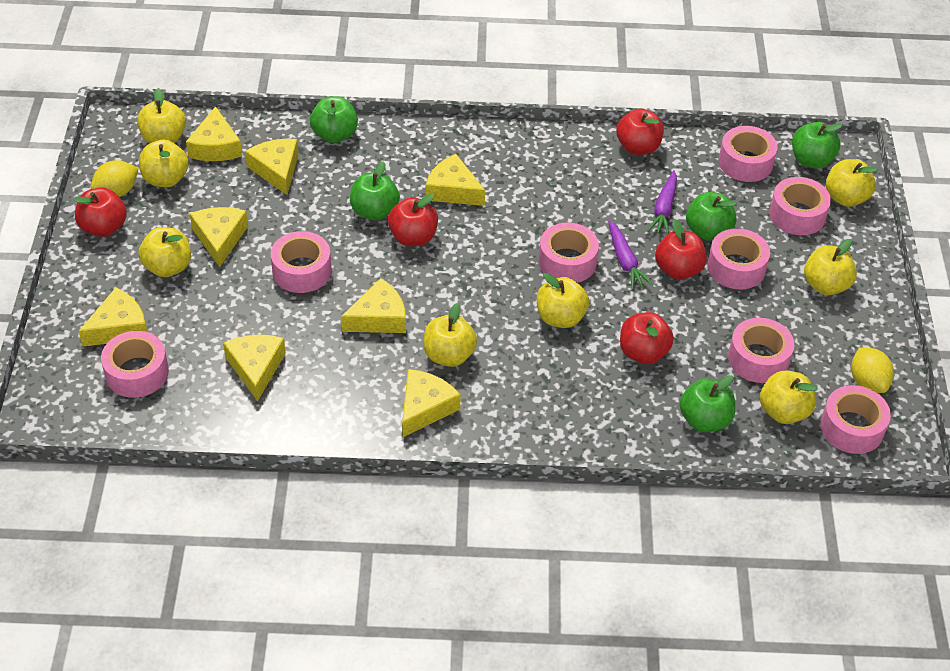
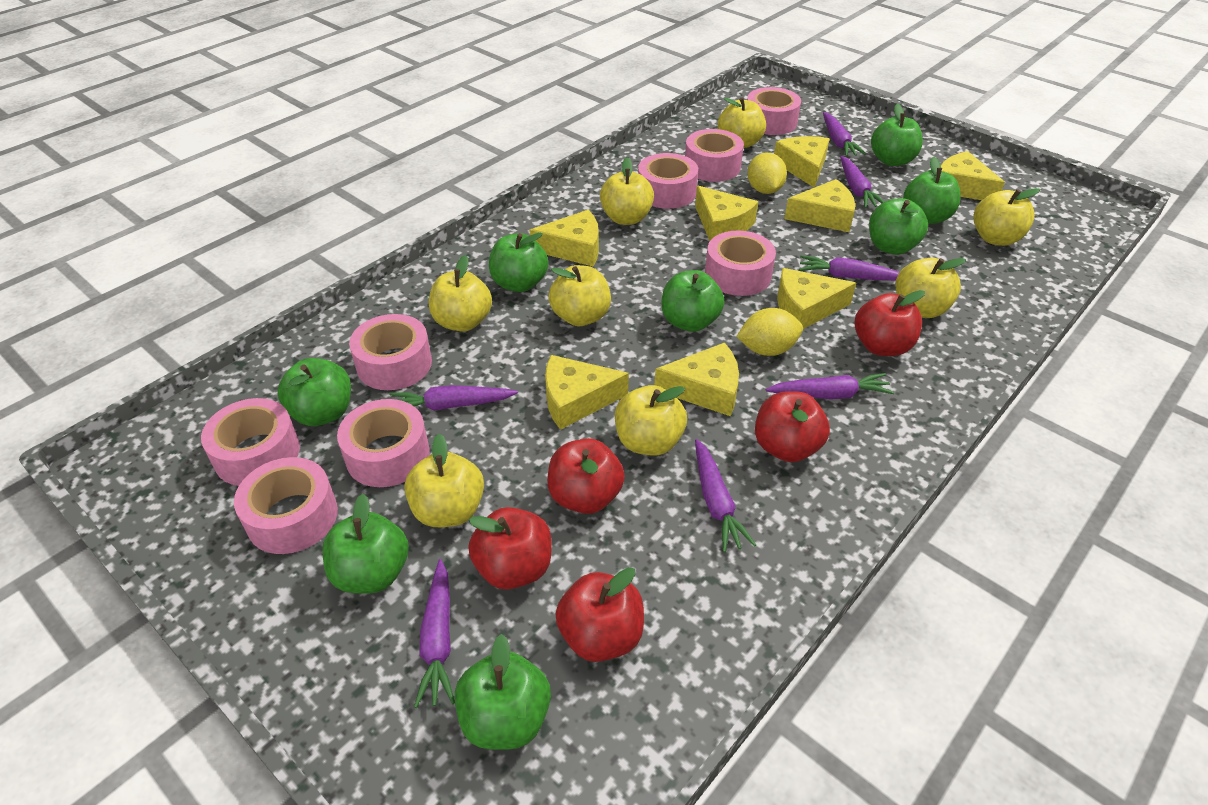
green apple: 5 -> 8
purple carrot: 2 -> 7

